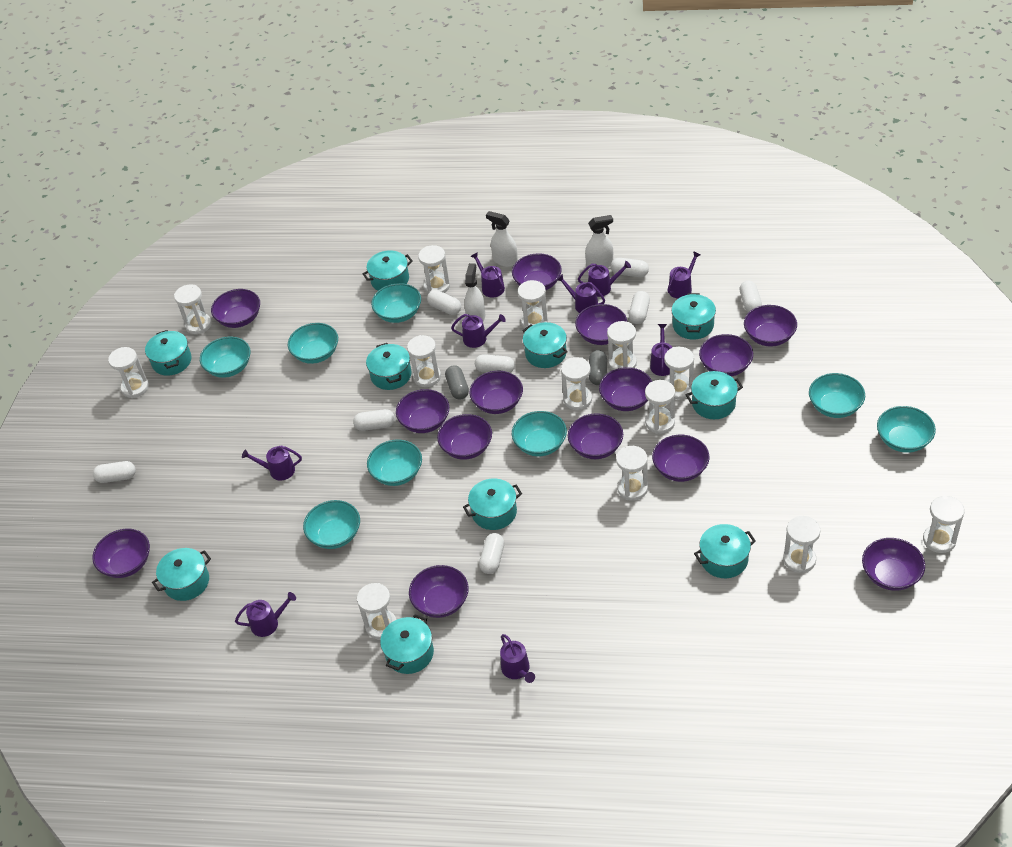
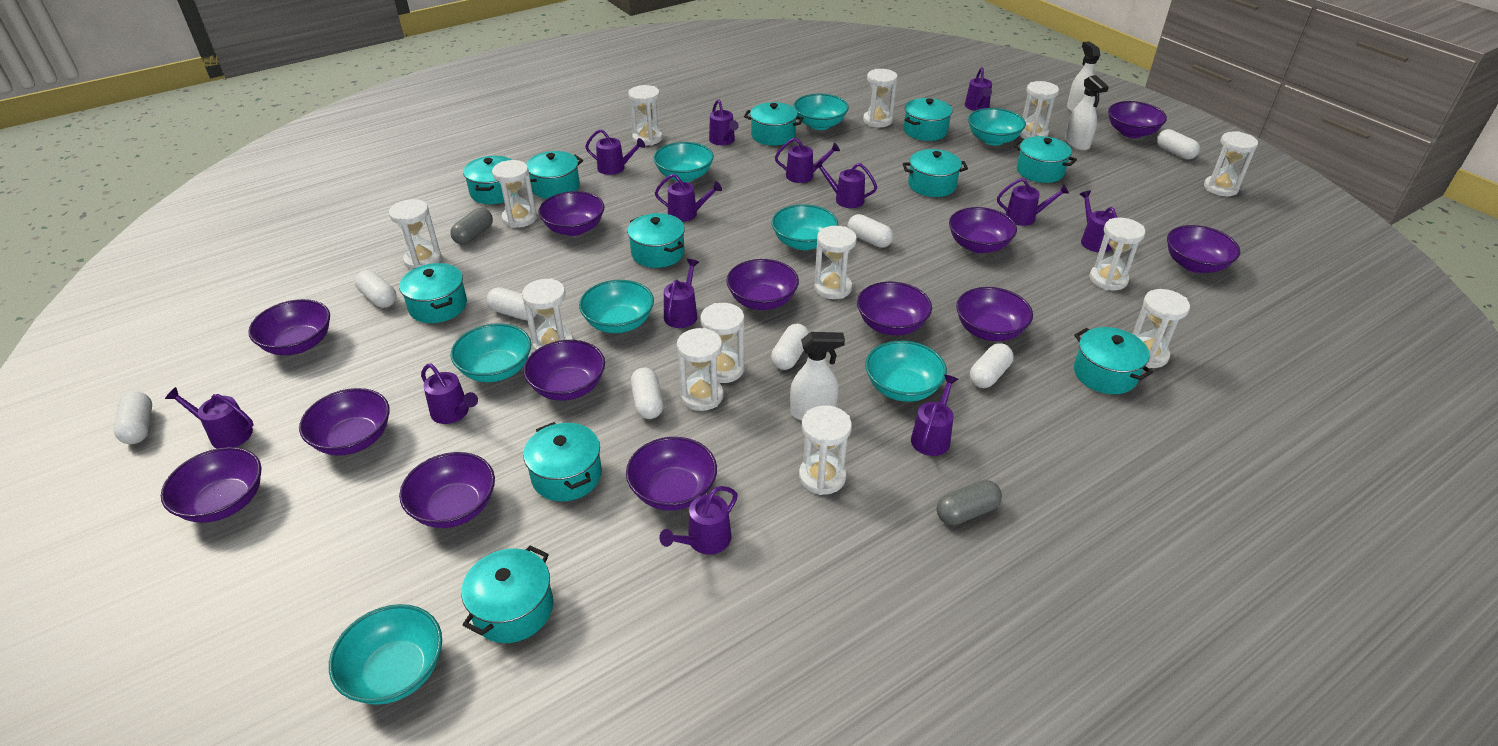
purple bowl: 14 -> 13
purple watering can: 9 -> 13
turquoise pot: 10 -> 11

